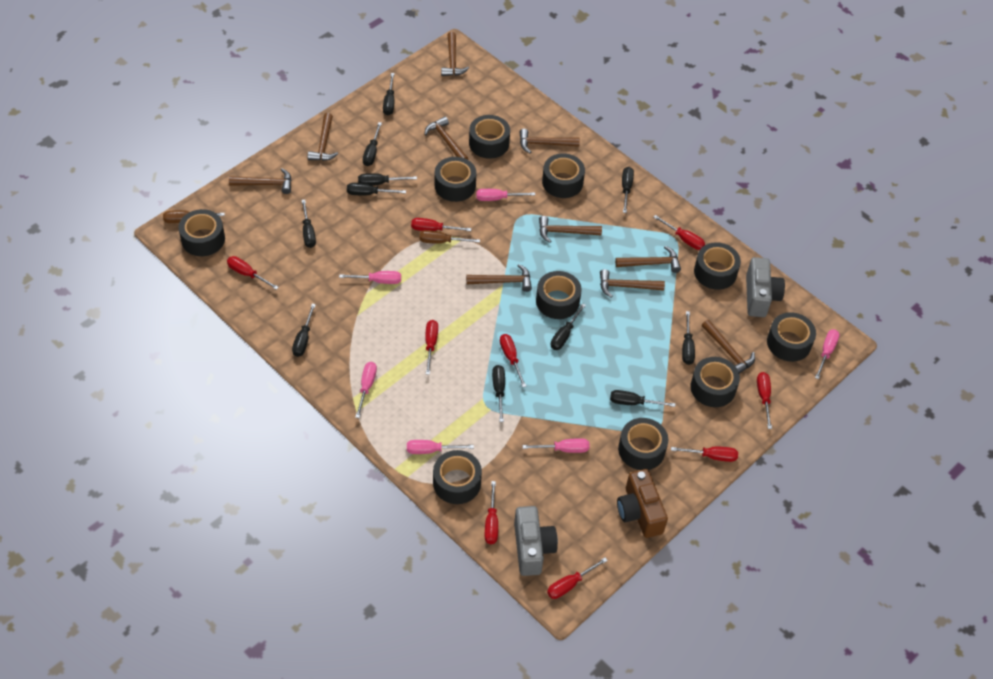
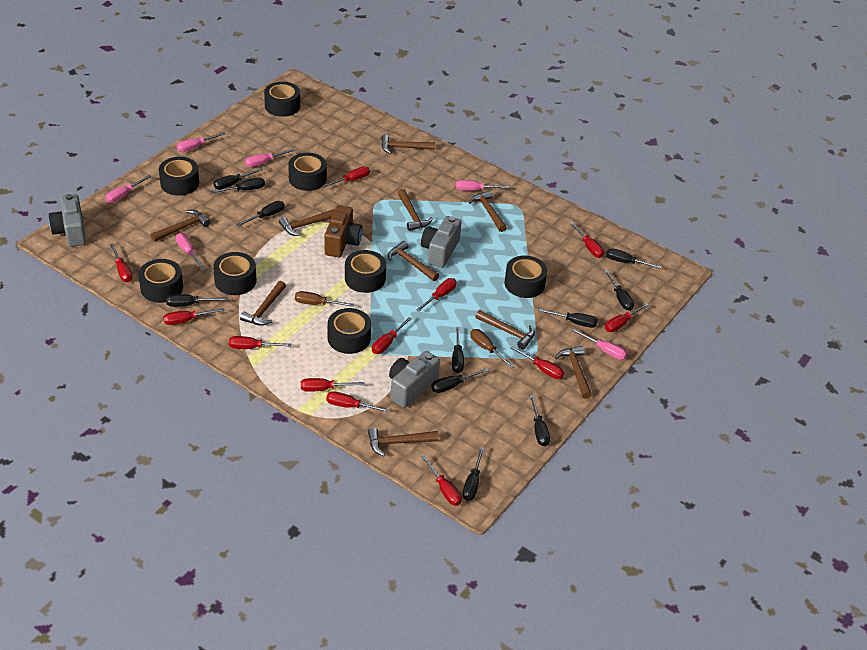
black tape: 10 -> 8
grey camera: 2 -> 3
red screwdriver: 9 -> 12

